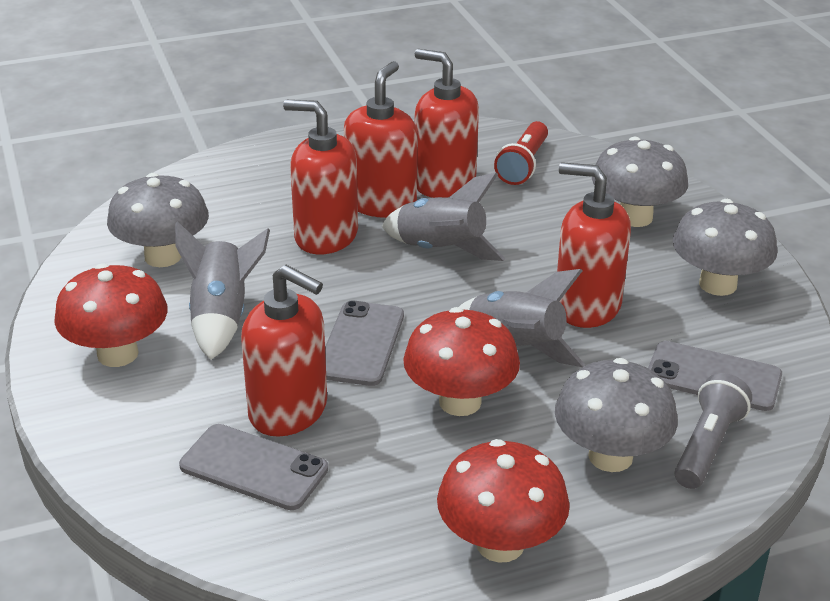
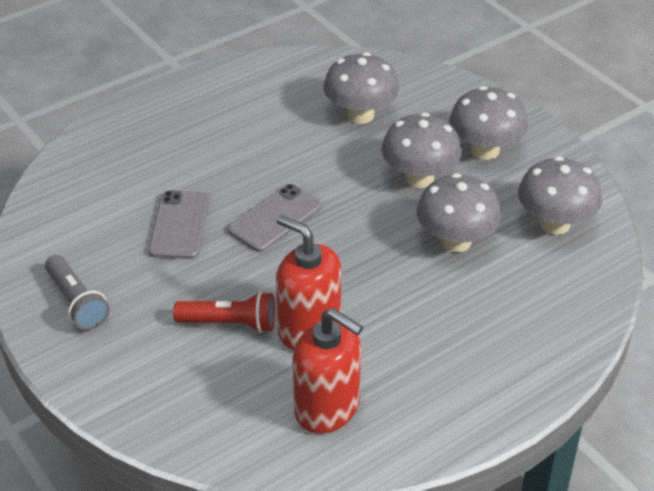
grey mushroom: 4 -> 5
grey phone: 3 -> 2
grey rocket: 3 -> 0
red mushroom: 3 -> 0
red soap dispenser: 5 -> 2

